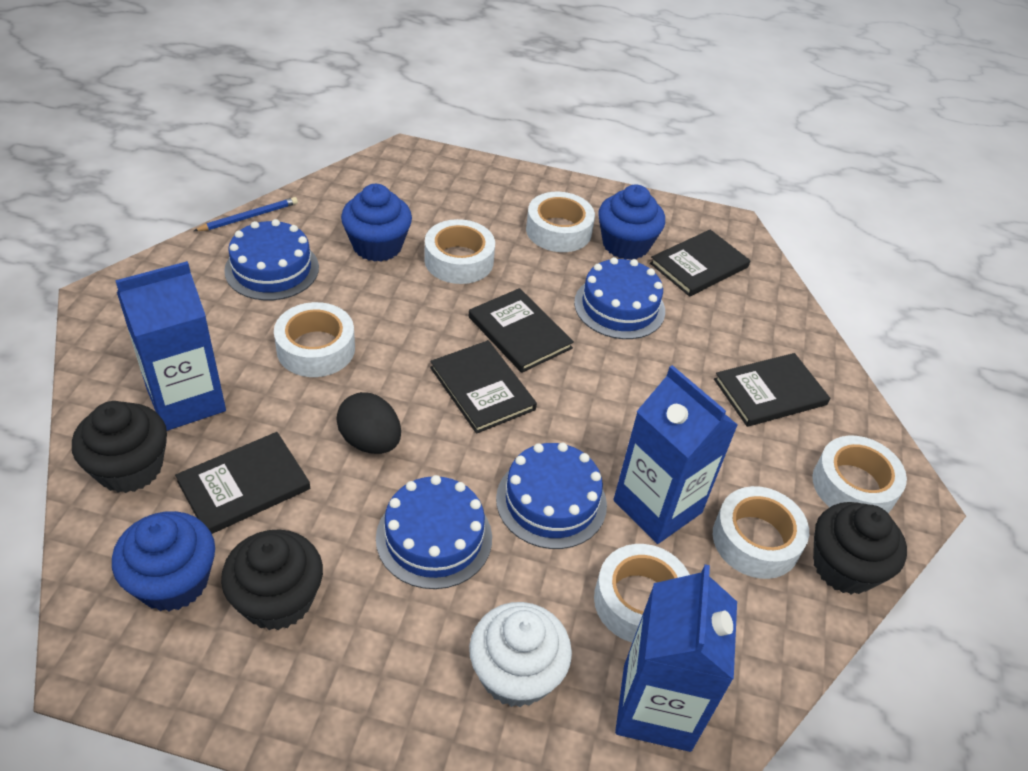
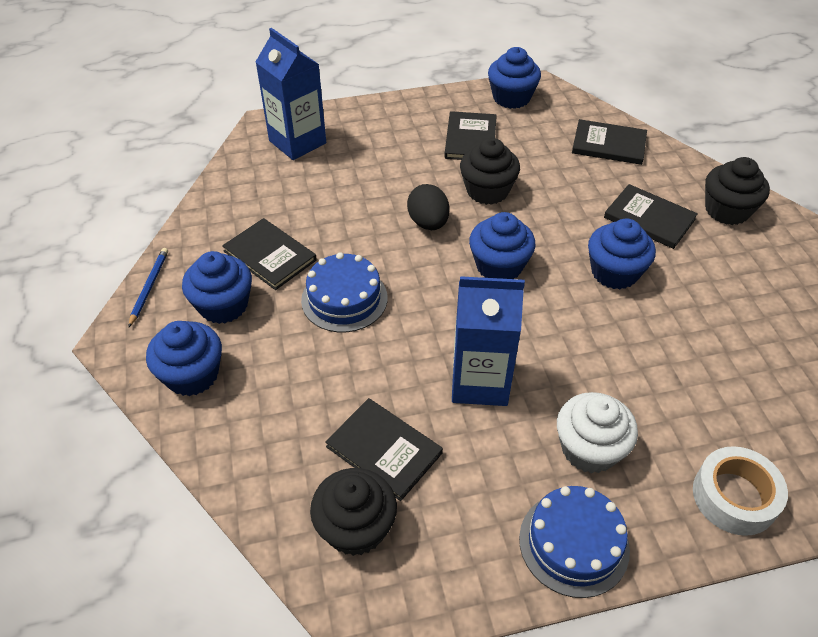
blue cake: 4 -> 2
blue carton: 3 -> 2
blue cupcake: 3 -> 5
white tape: 6 -> 1

